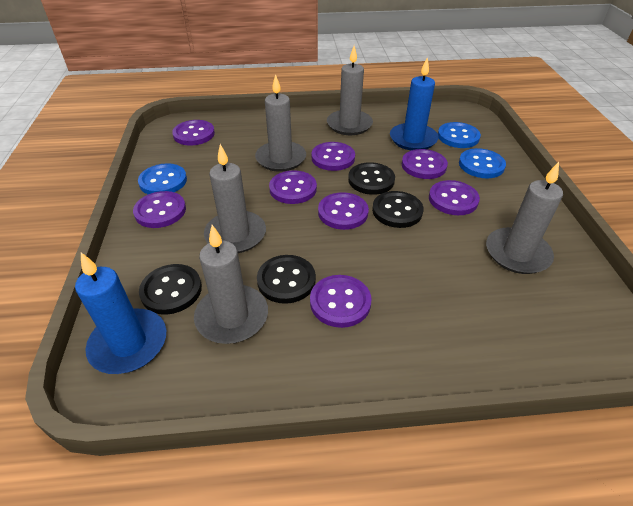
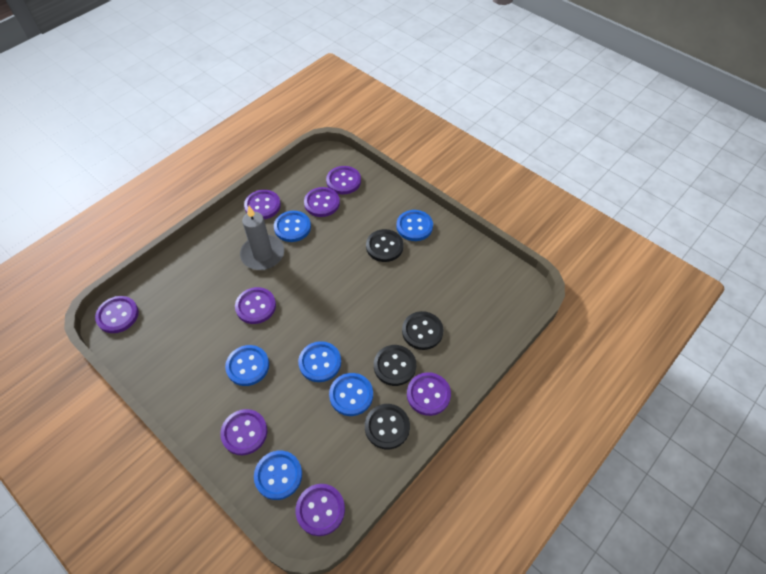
blue button: 3 -> 6
blue candle: 2 -> 0
grey candle: 5 -> 1

